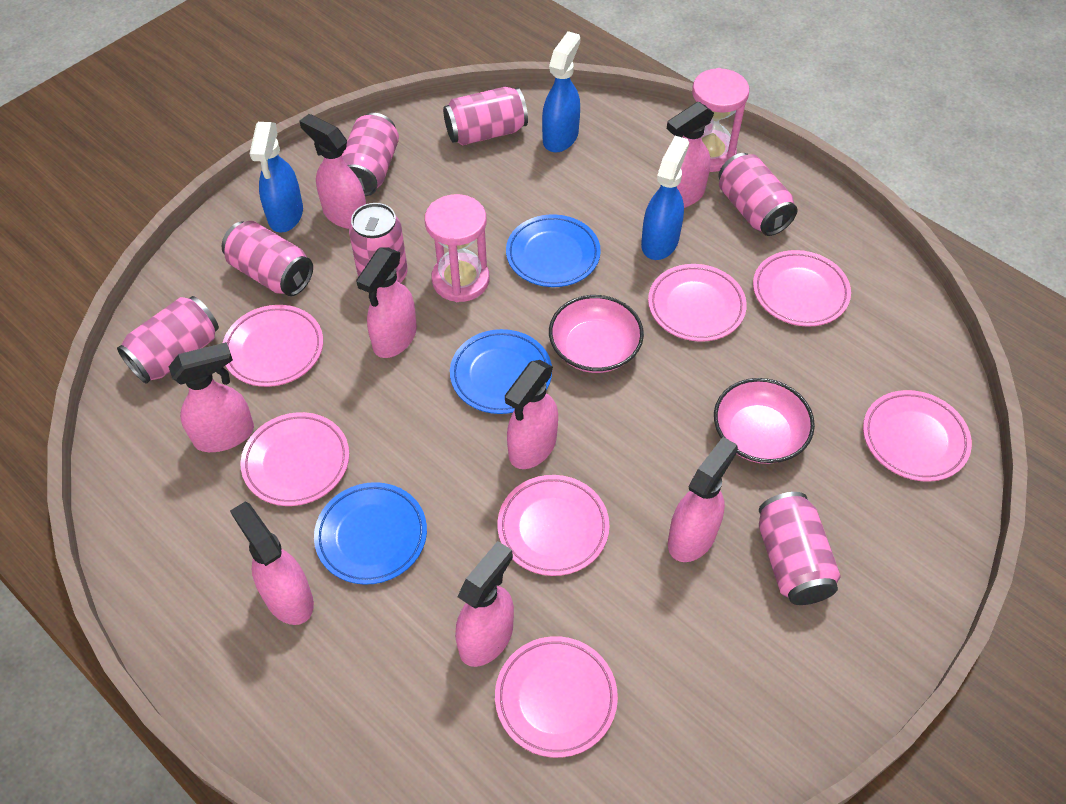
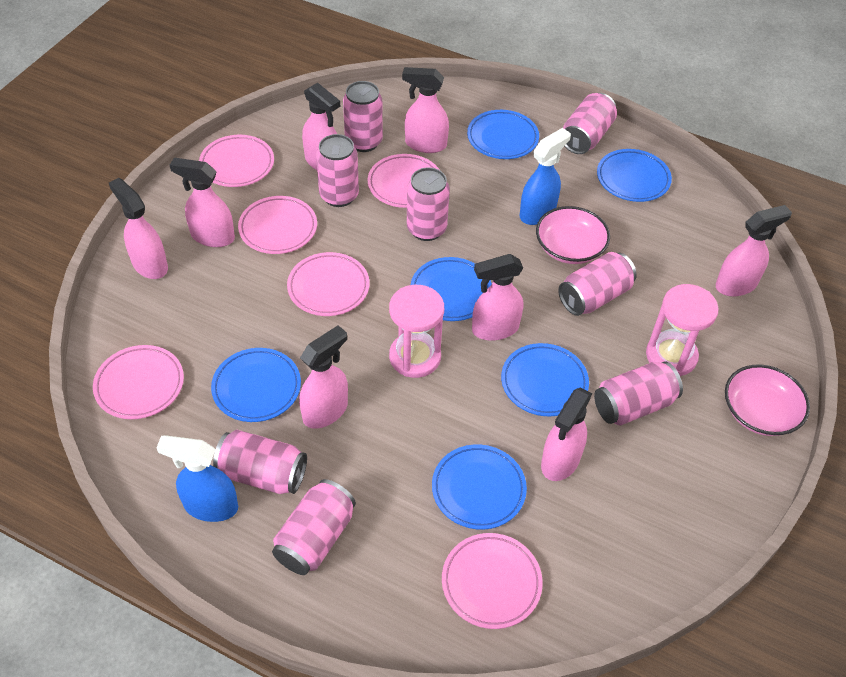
blue plate: 3 -> 6
blue spray bottle: 3 -> 2
pink can: 7 -> 8
pink plate: 7 -> 6

